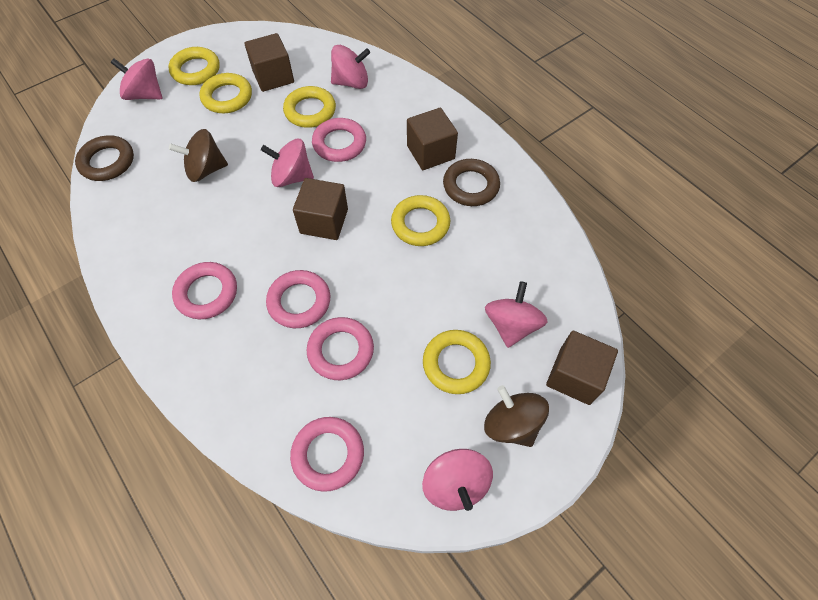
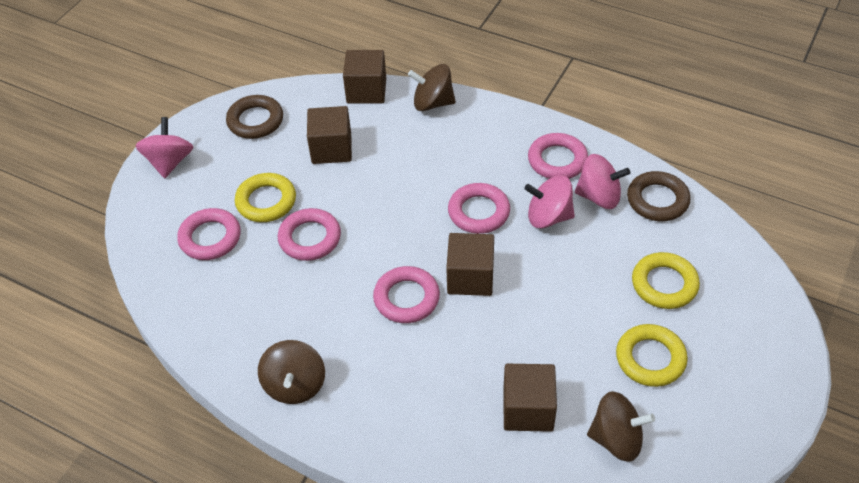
brown spinning top: 2 -> 3
pink spinning top: 5 -> 3
yellow ring: 5 -> 3

